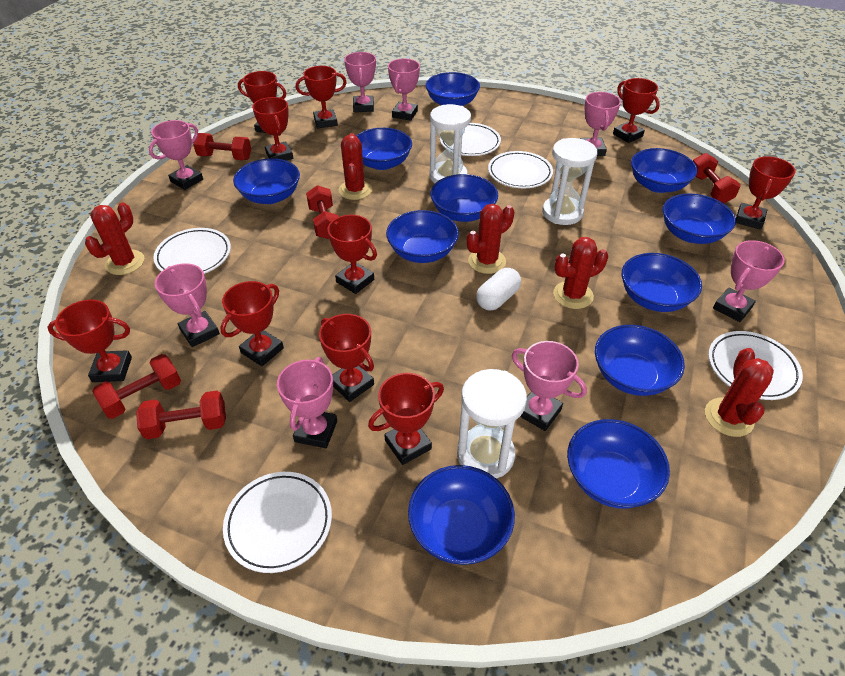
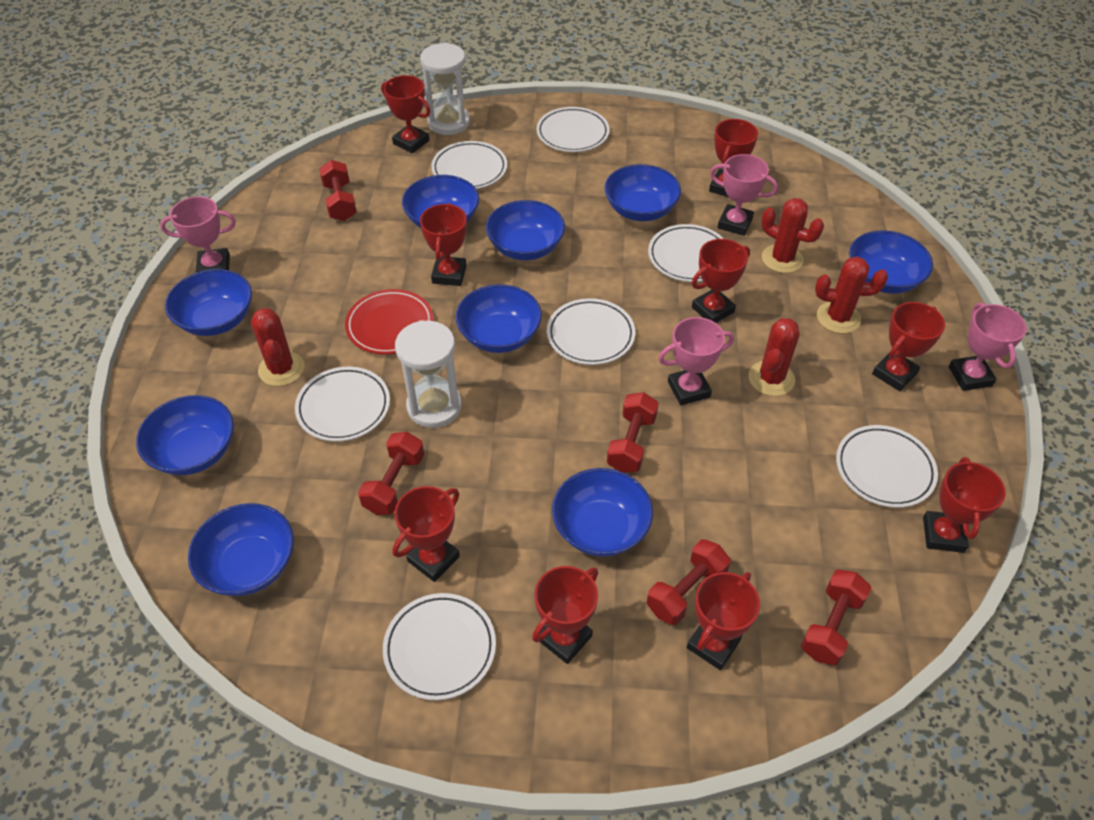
blue bowl: 11 -> 9
pink trophy: 8 -> 4
red cactus: 5 -> 4
red plate: 0 -> 1
red trophy: 10 -> 9
white capsule: 1 -> 0
white hourglass: 3 -> 2
white plate: 5 -> 7

